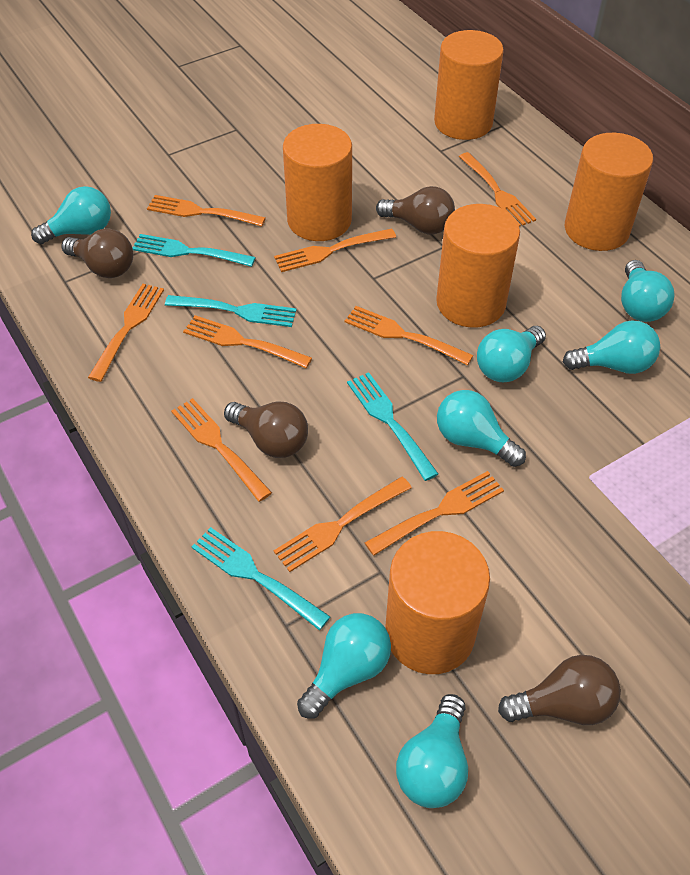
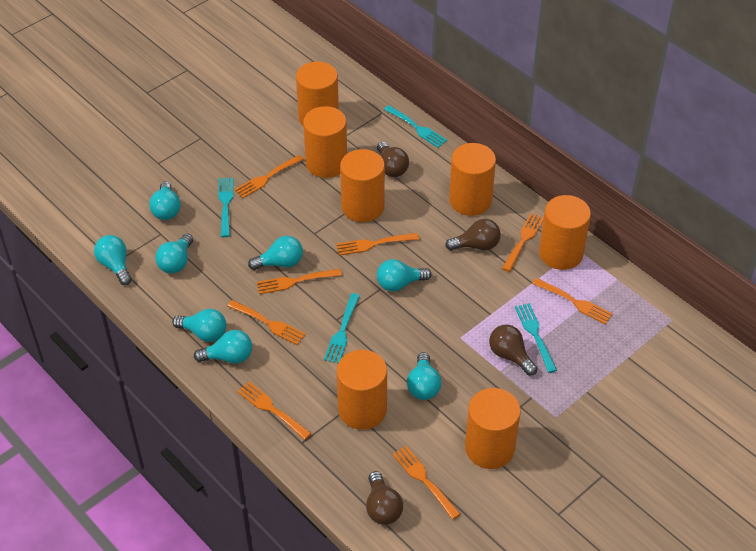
orange cylinder: 5 -> 7
orange fork: 9 -> 8
turquoise light bulb: 7 -> 8

